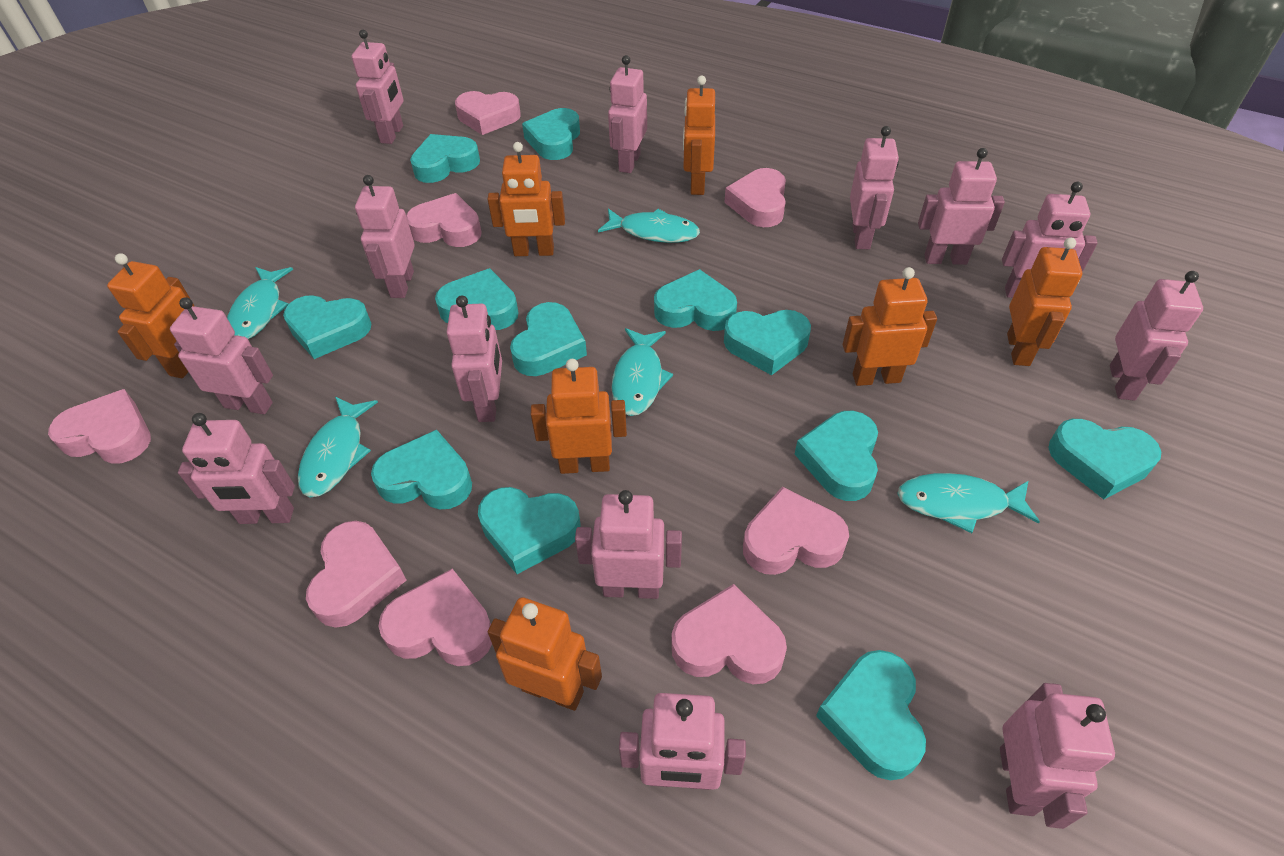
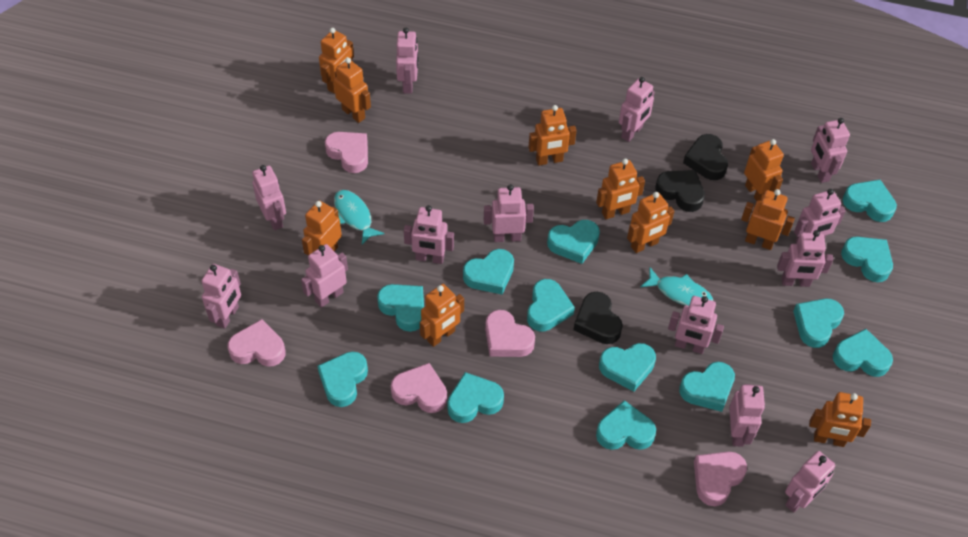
black heart: 0 -> 3
orange robot: 7 -> 10
pink heart: 8 -> 5
turquoise fish: 5 -> 2
turquoise heart: 12 -> 13

